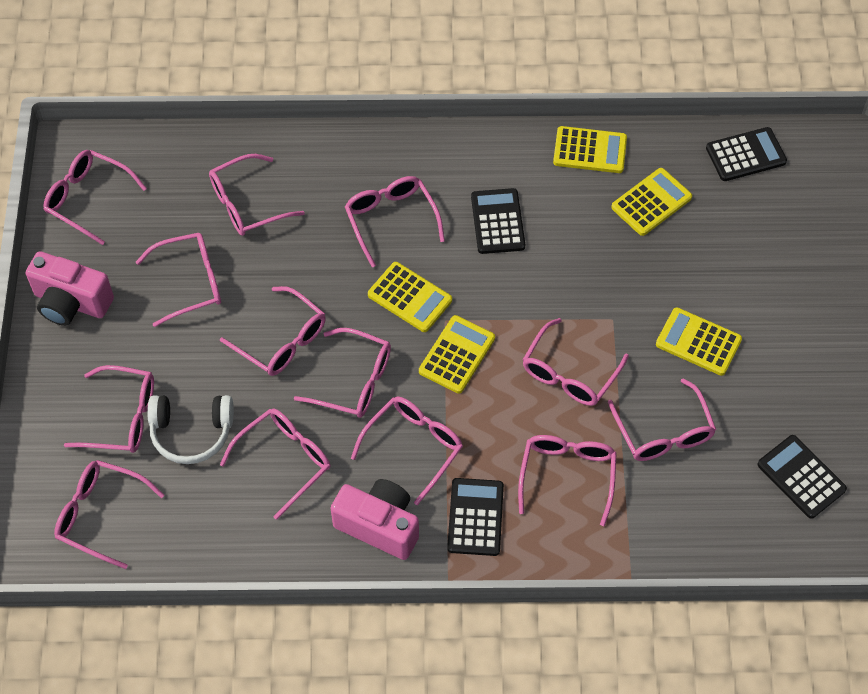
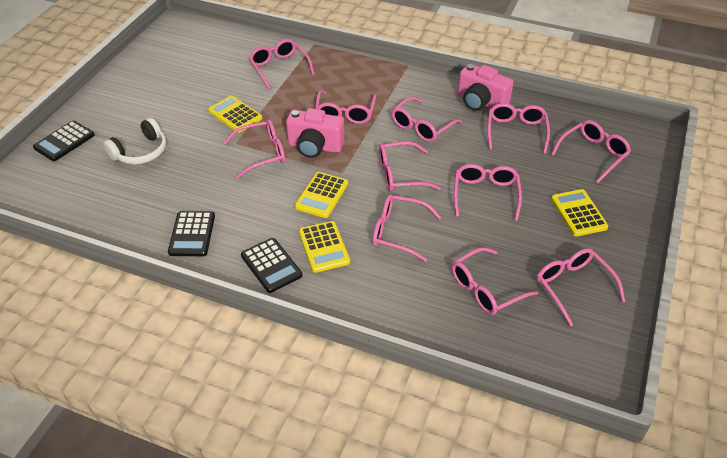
black calculator: 4 -> 3
pink glasses: 13 -> 11
yellow calculator: 5 -> 4

